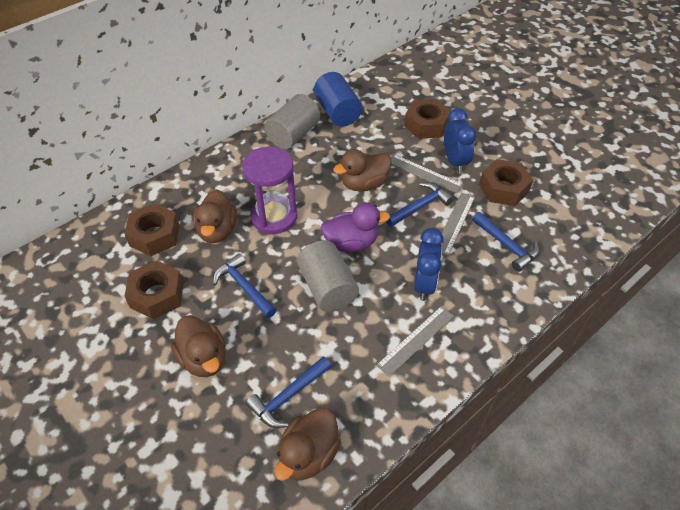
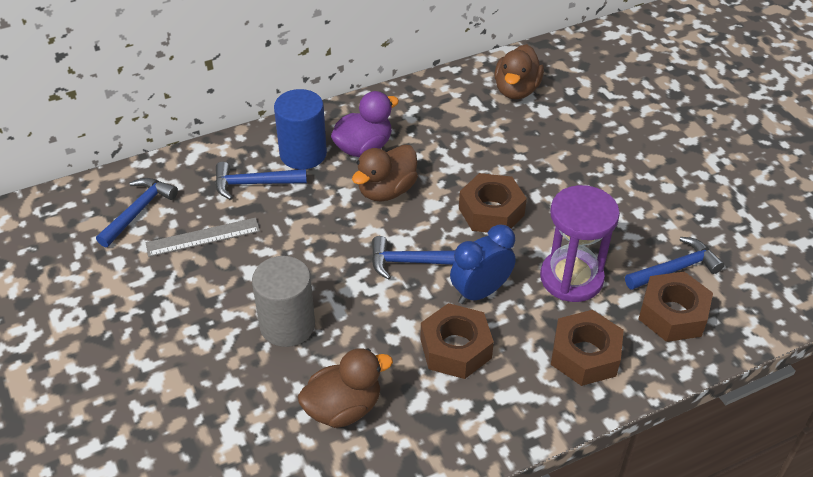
blue clock: 2 -> 1
brown duck: 4 -> 3
grey cylinder: 2 -> 1
grey ruler: 3 -> 1

